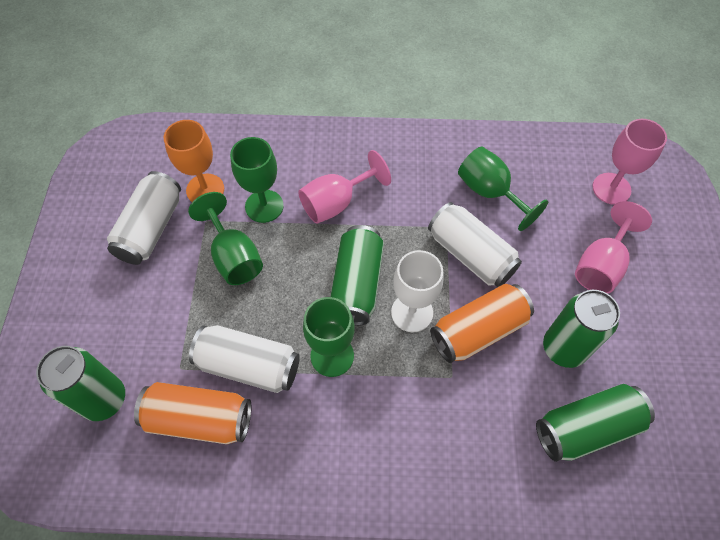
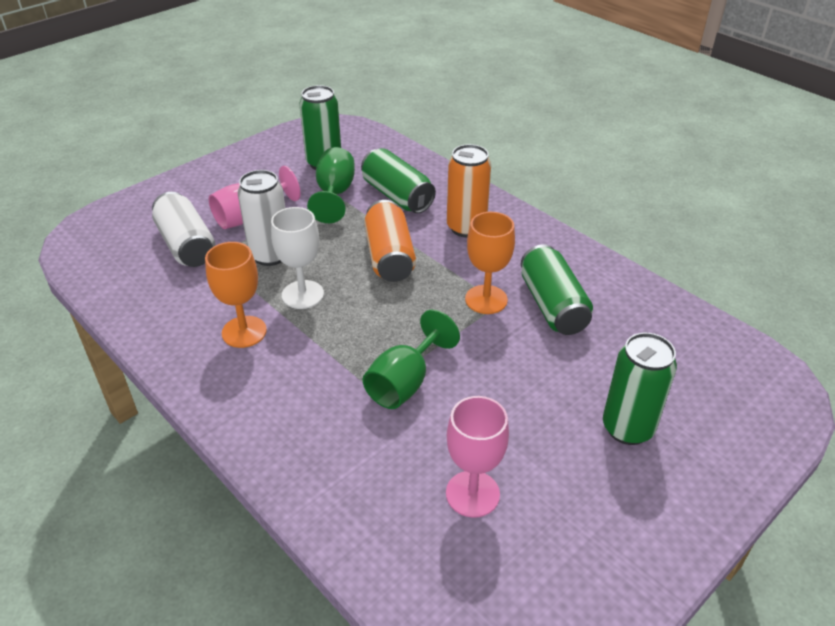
green goblet: 4 -> 2
orange goblet: 1 -> 2
pink goblet: 3 -> 2
white can: 3 -> 2

